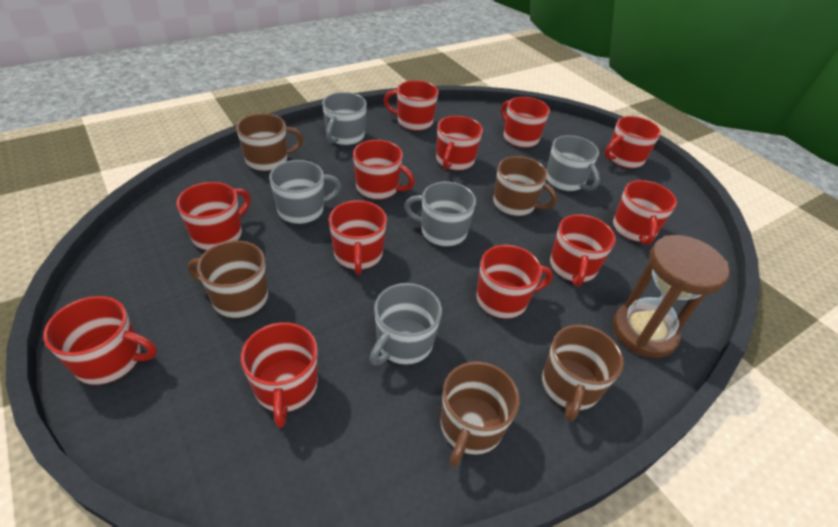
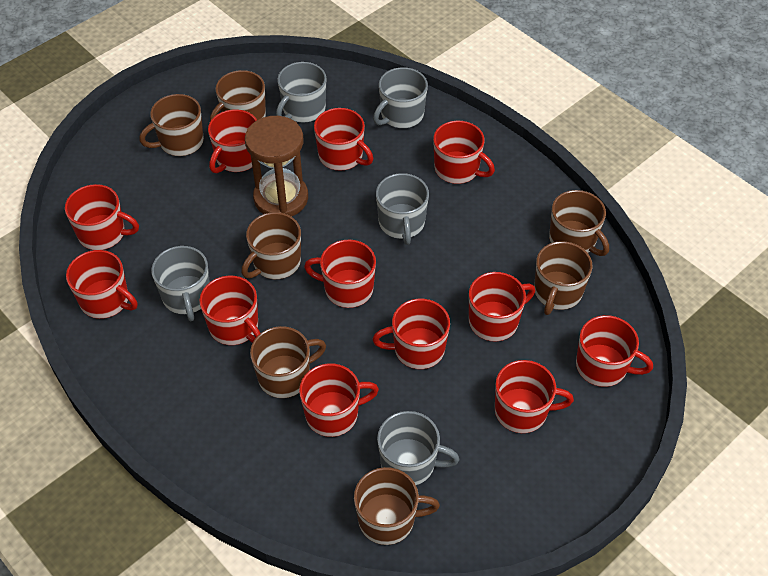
brown mug: 5 -> 7

